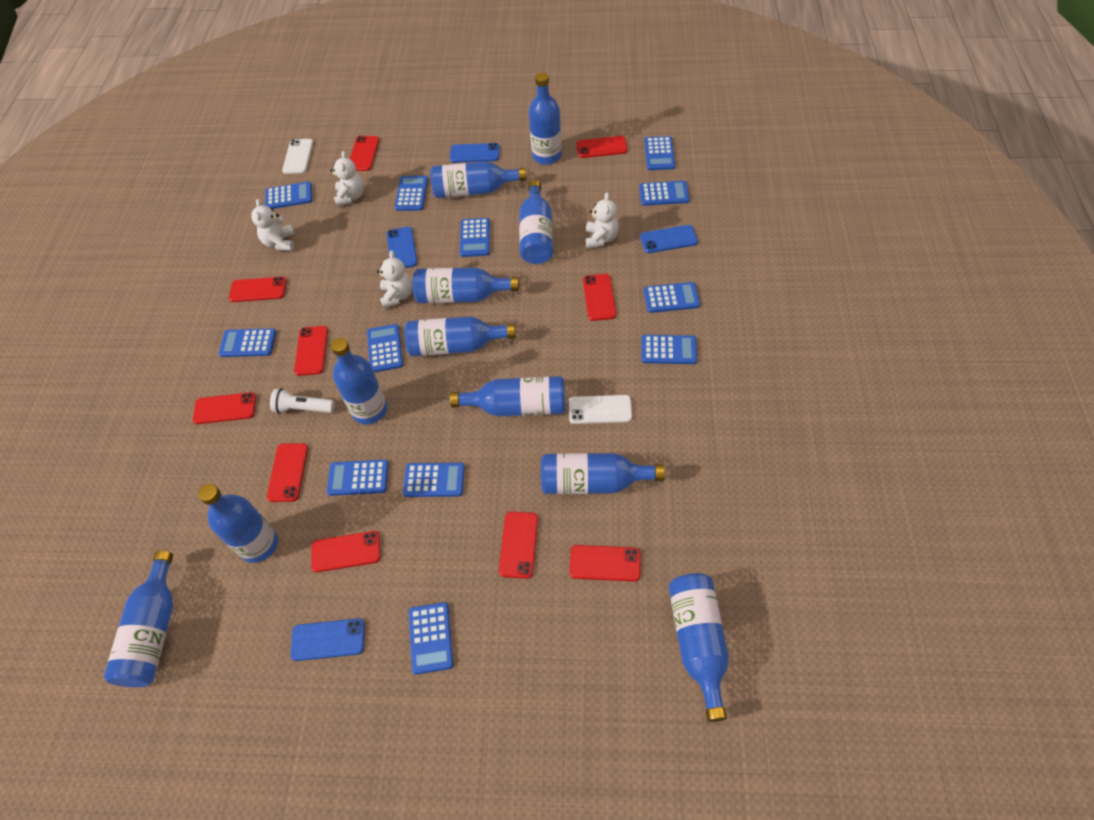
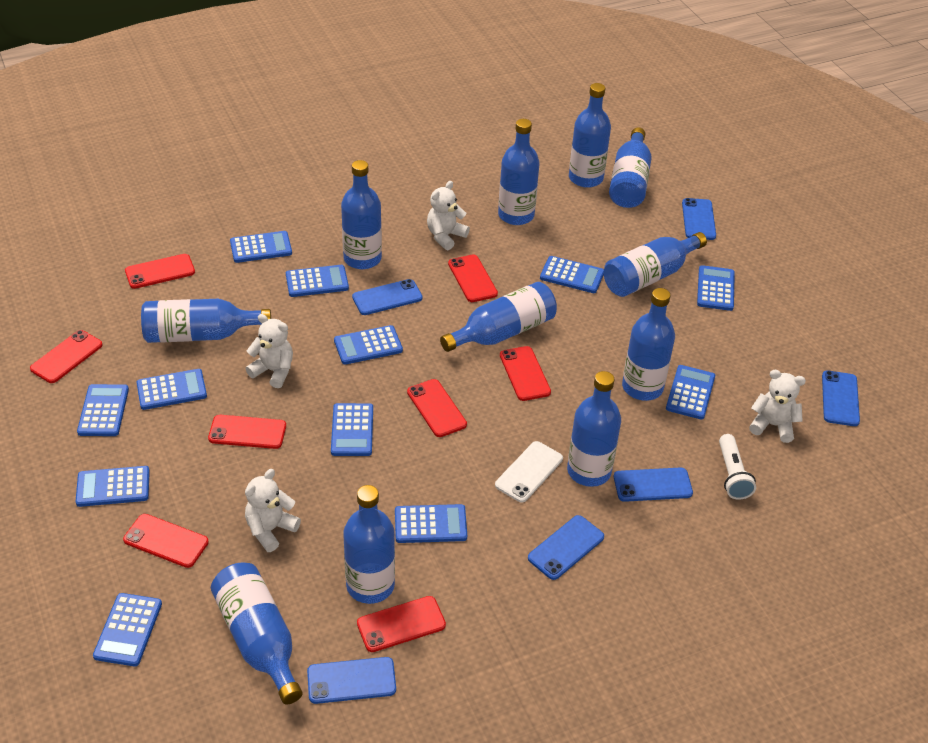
blue phone: 4 -> 6
red phone: 10 -> 8
white phone: 2 -> 1

